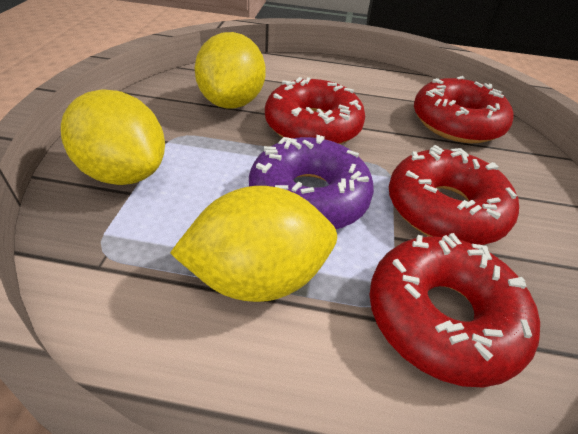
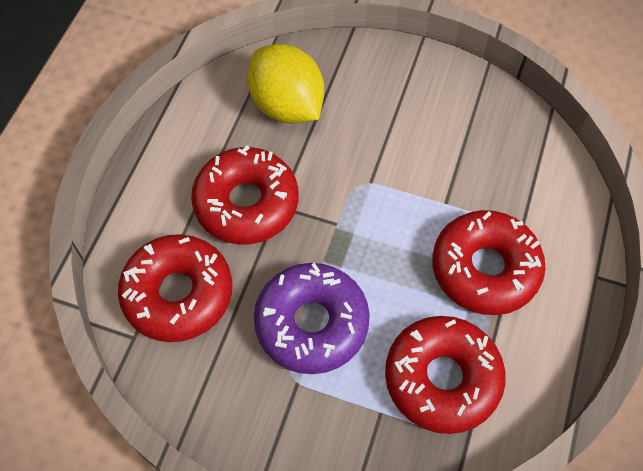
yellow lemon: 3 -> 1

